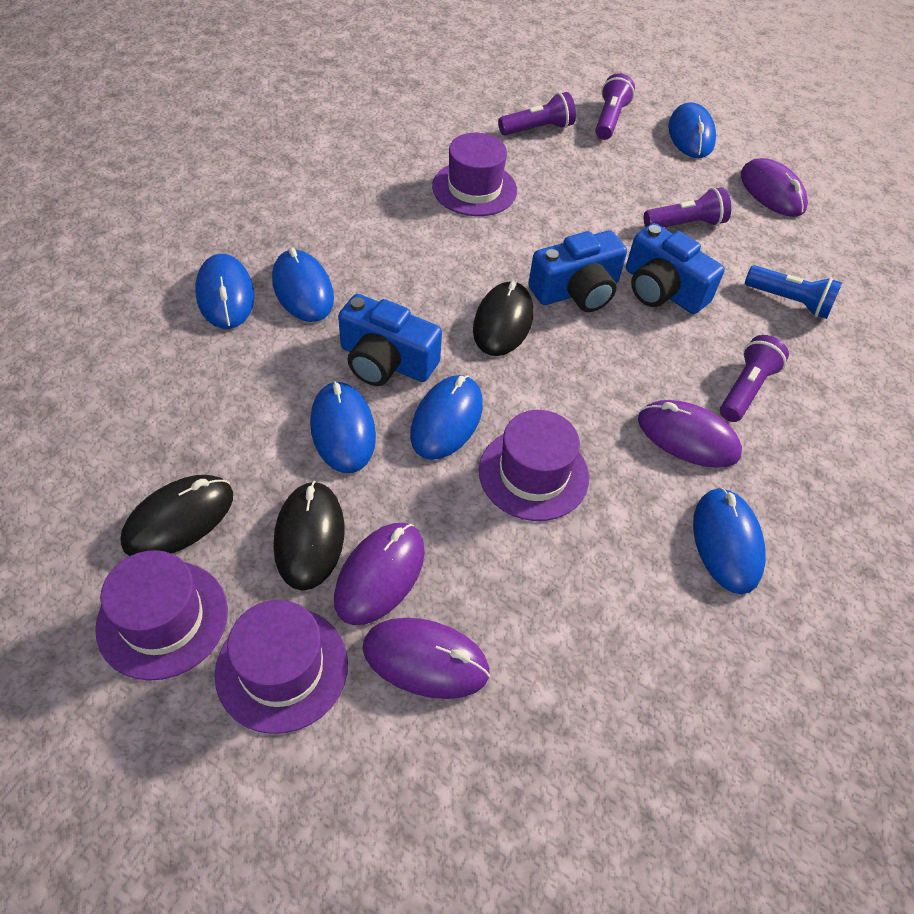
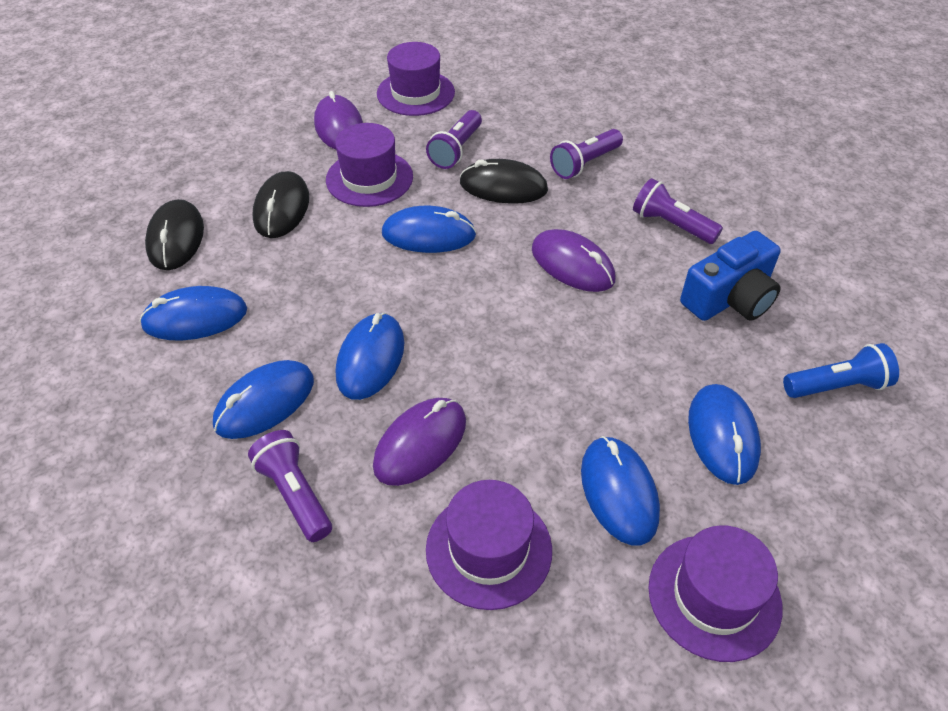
blue camera: 3 -> 1
purple mouse: 4 -> 3

